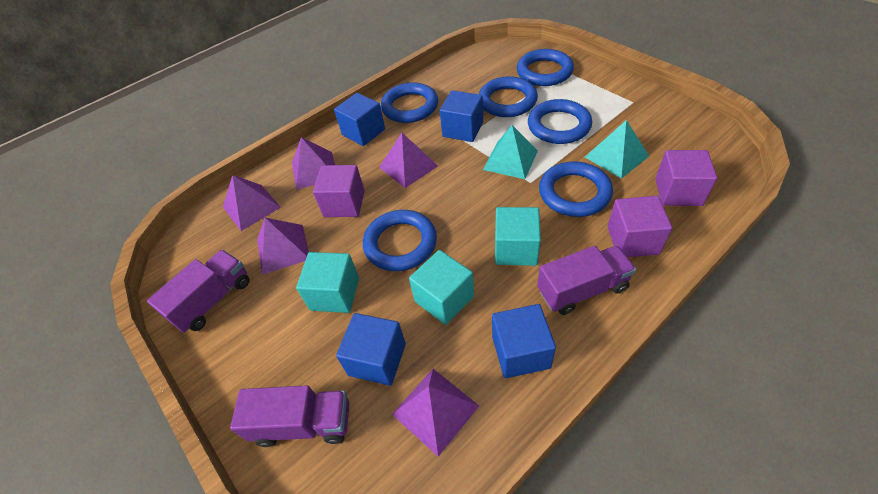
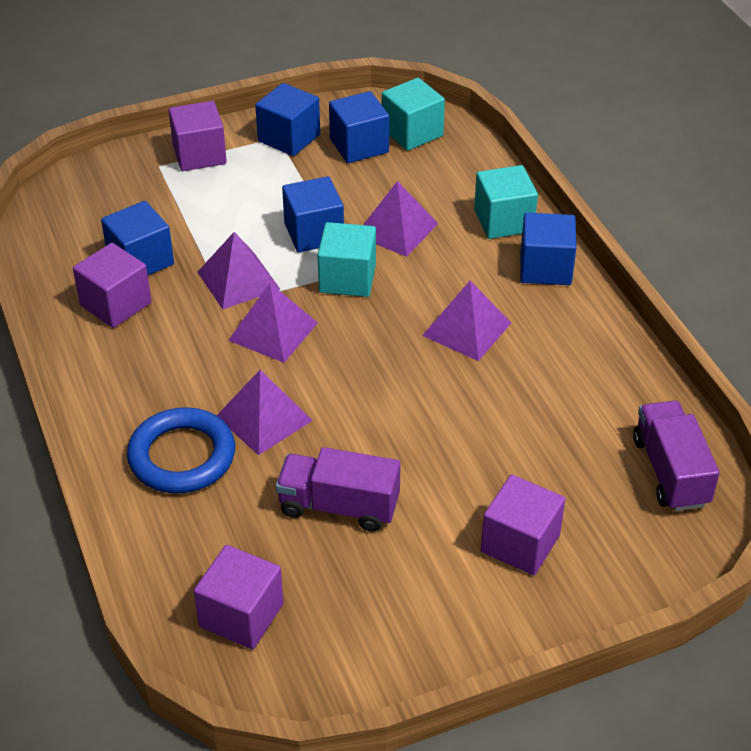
blue cube: 4 -> 5
blue ring: 6 -> 1
purple cube: 3 -> 4
purple truck: 3 -> 2
turquoise pyramid: 2 -> 0

